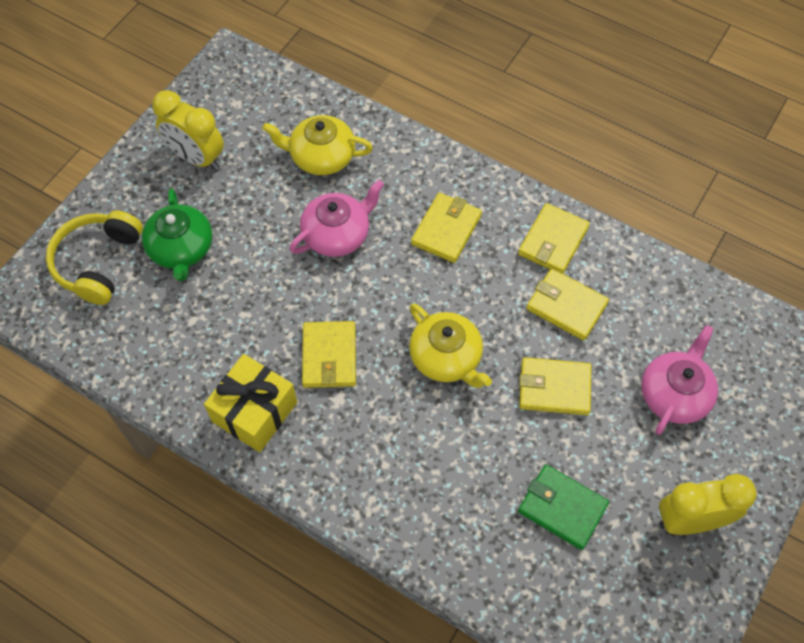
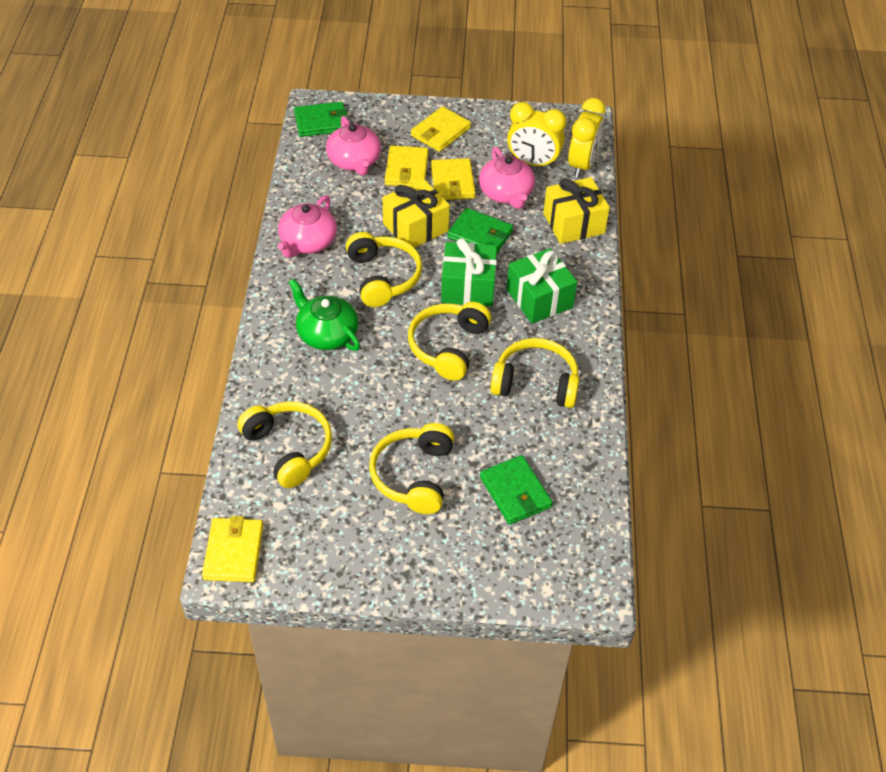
green gift: 0 -> 2
green wallet: 1 -> 3
pink teapot: 2 -> 3
yellow gift: 1 -> 2
yellow headphones: 1 -> 5
yellow teapot: 2 -> 0
yellow wallet: 5 -> 4

